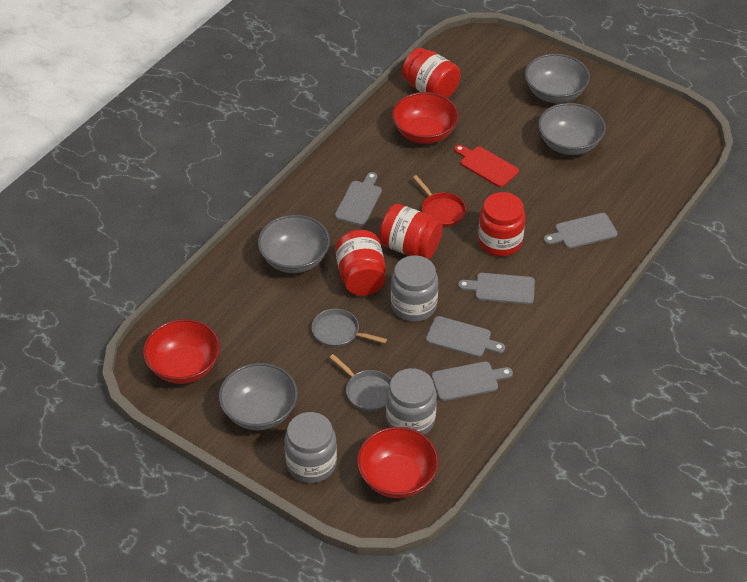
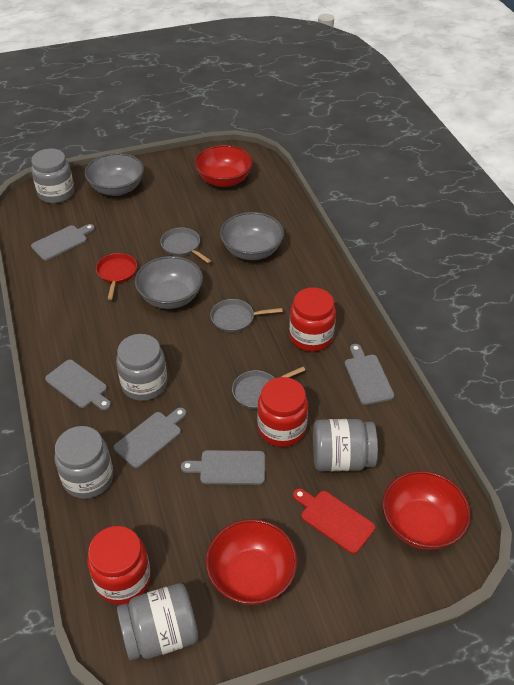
grey bowl: 4 -> 3
grey jar: 3 -> 5
grey pan: 2 -> 3
red jar: 4 -> 3

